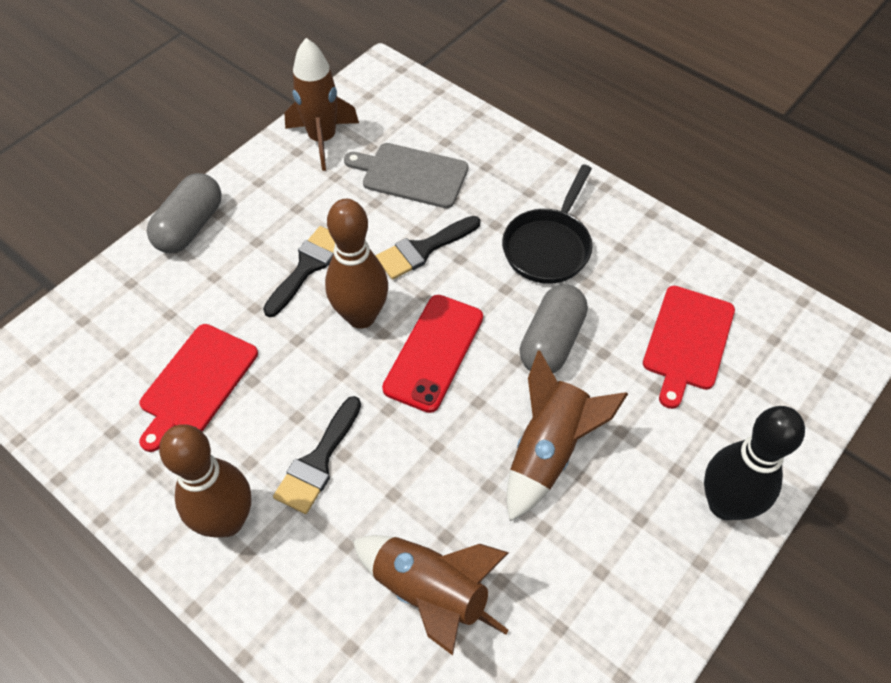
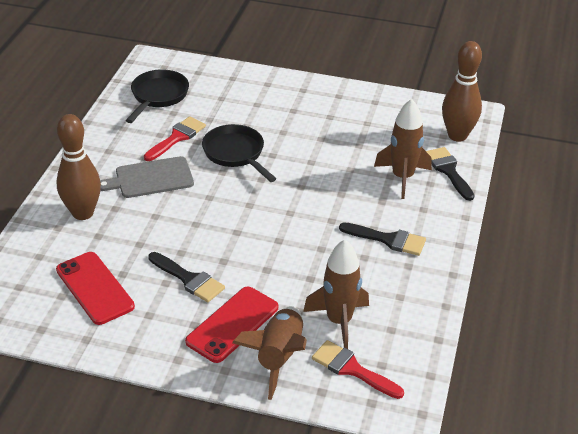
black bowling pin: 1 -> 0
black pan: 1 -> 2
grey capsule: 2 -> 0
red brush: 0 -> 2
red cutting board: 2 -> 0
red phone: 1 -> 2

